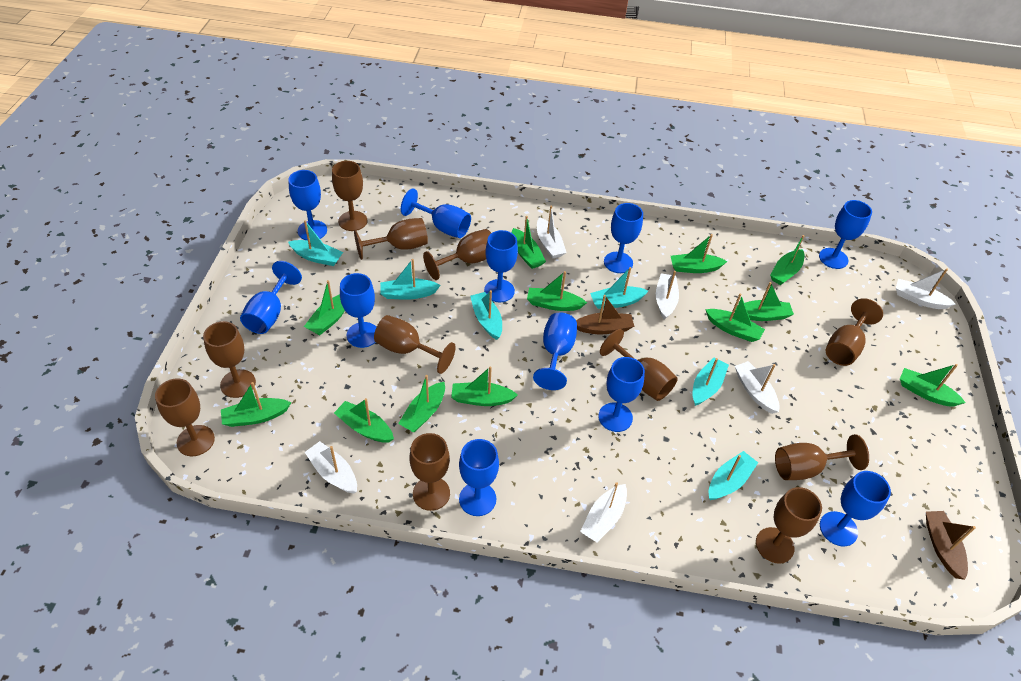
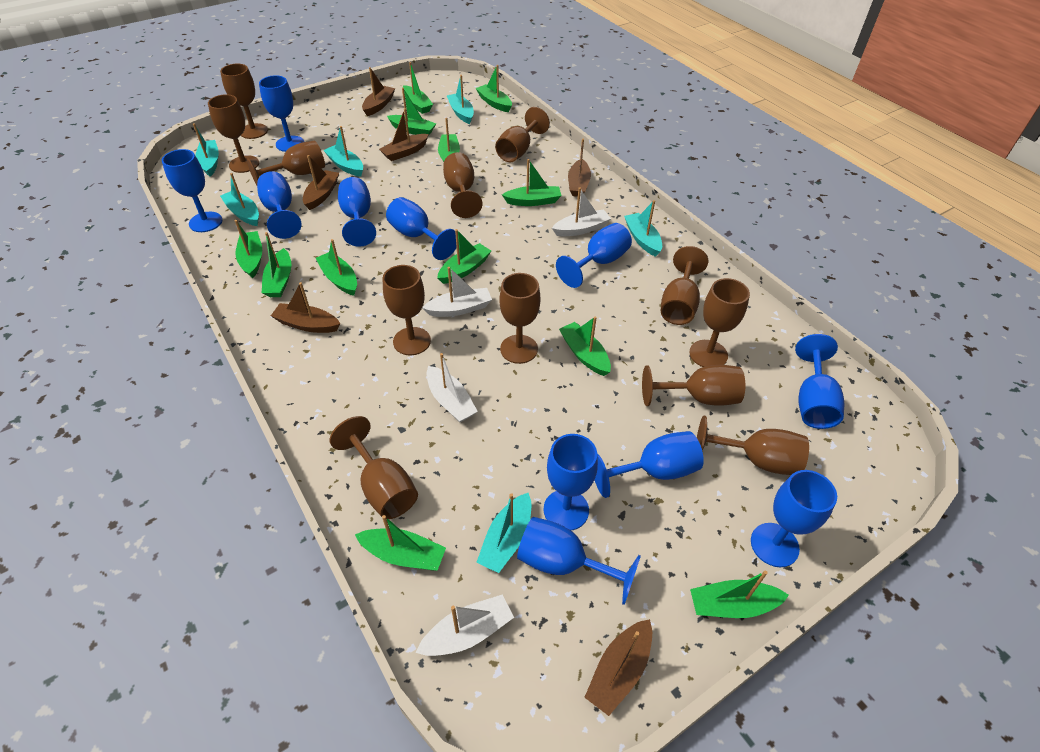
brown boat: 2 -> 6
brown goblet: 11 -> 12
white boat: 6 -> 4

